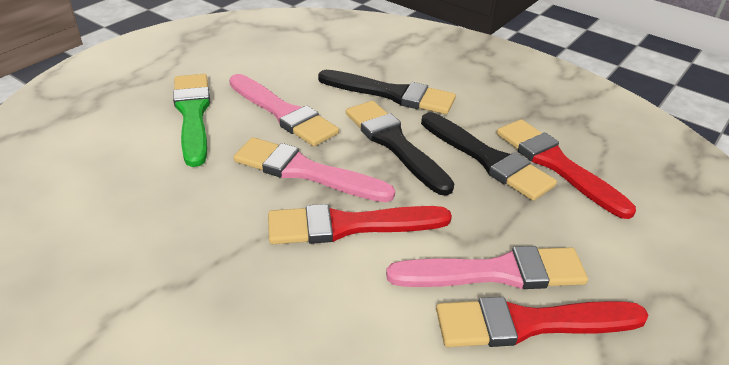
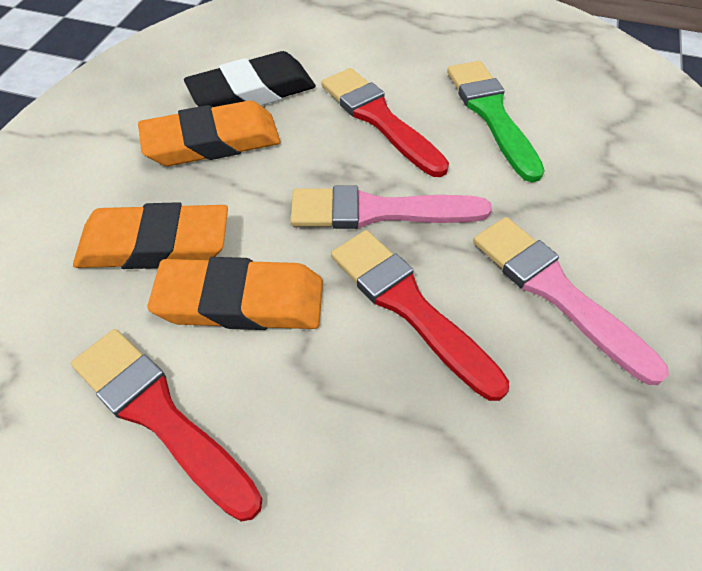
black brush: 3 -> 0
black eraser: 0 -> 1
orange eraser: 0 -> 3
pink brush: 3 -> 2

